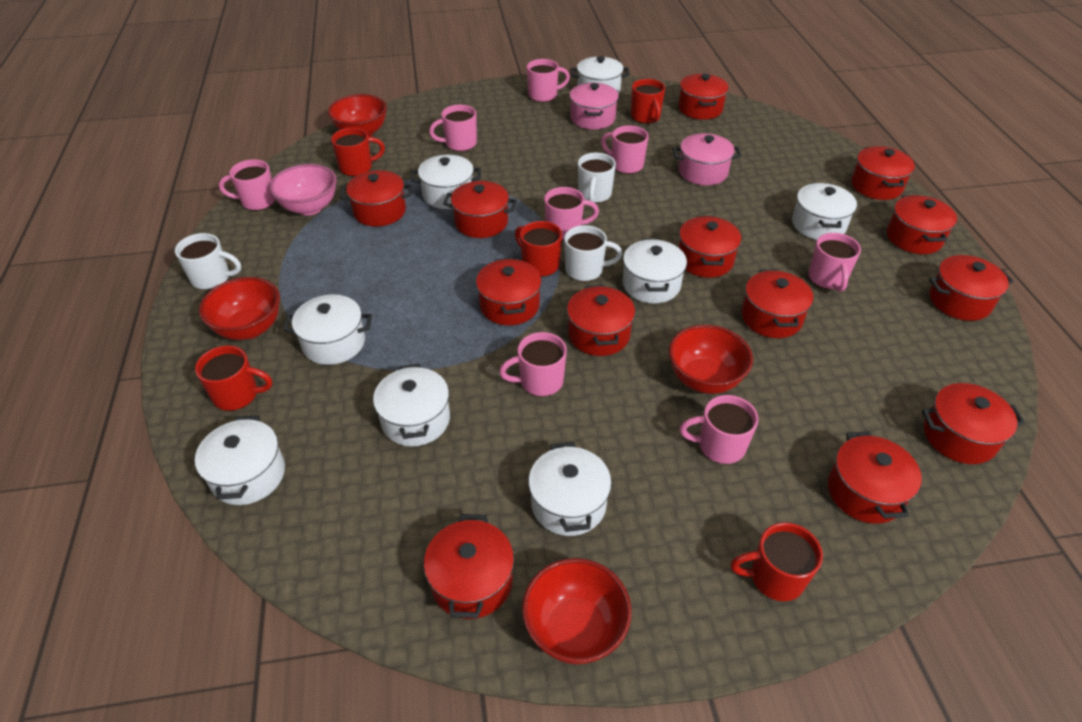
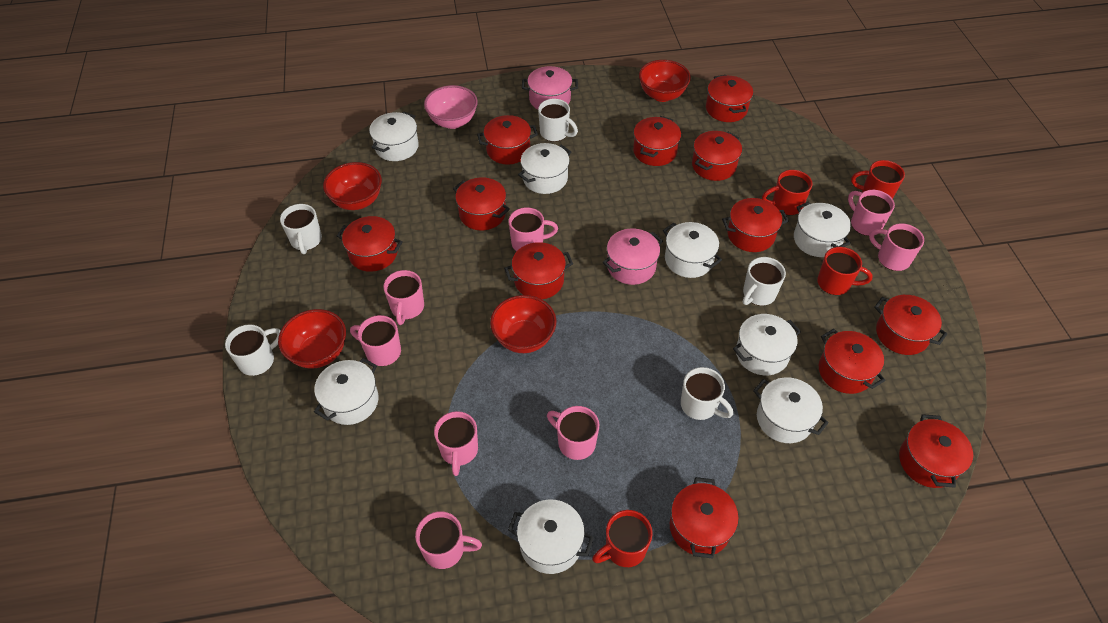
red mug: 5 -> 4
red pot: 13 -> 12
white mug: 3 -> 5

